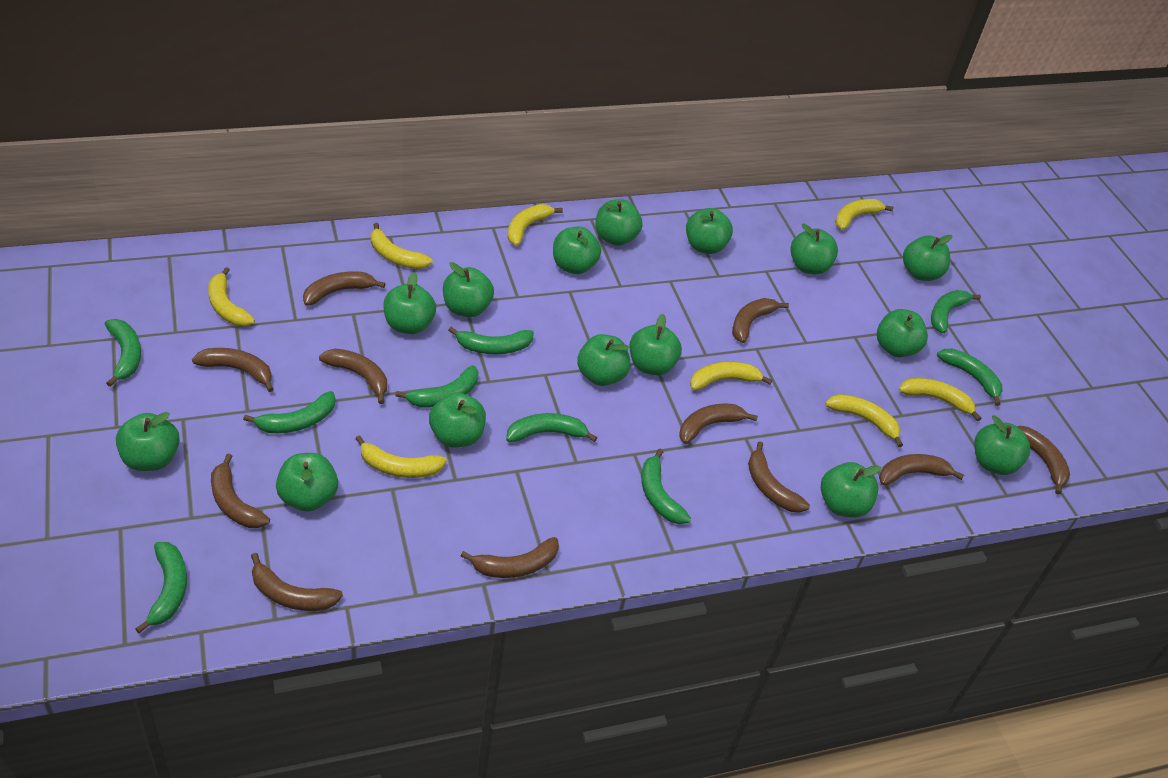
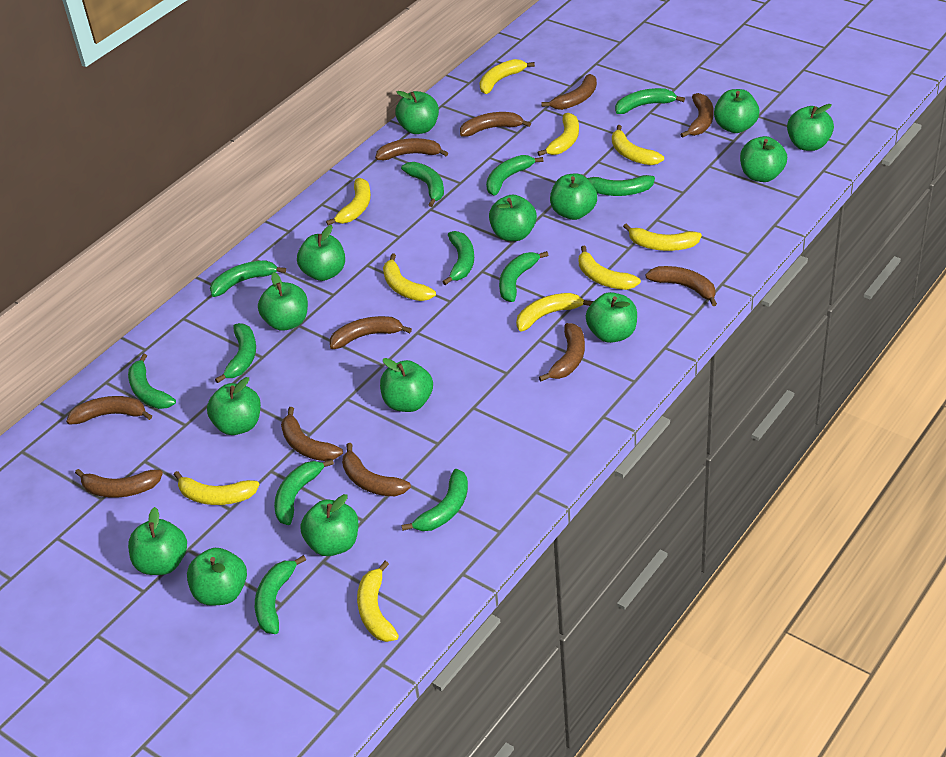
green apple: 15 -> 14
green banana: 9 -> 12
yellow banana: 8 -> 10

